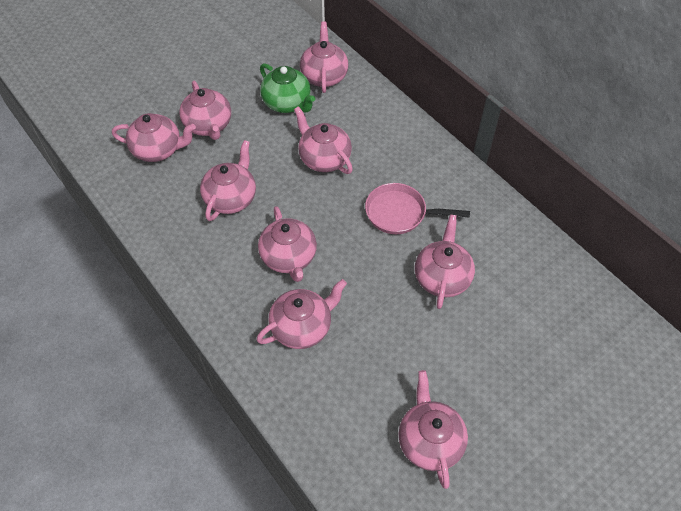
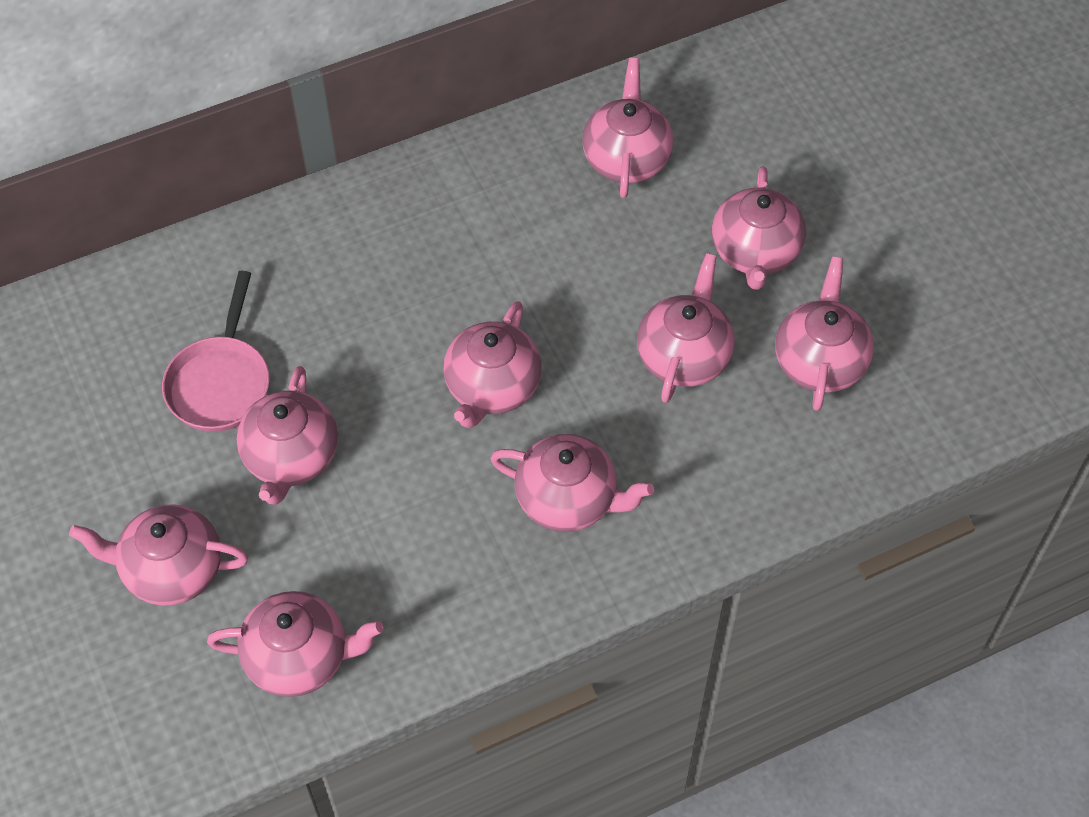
green teapot: 1 -> 0

